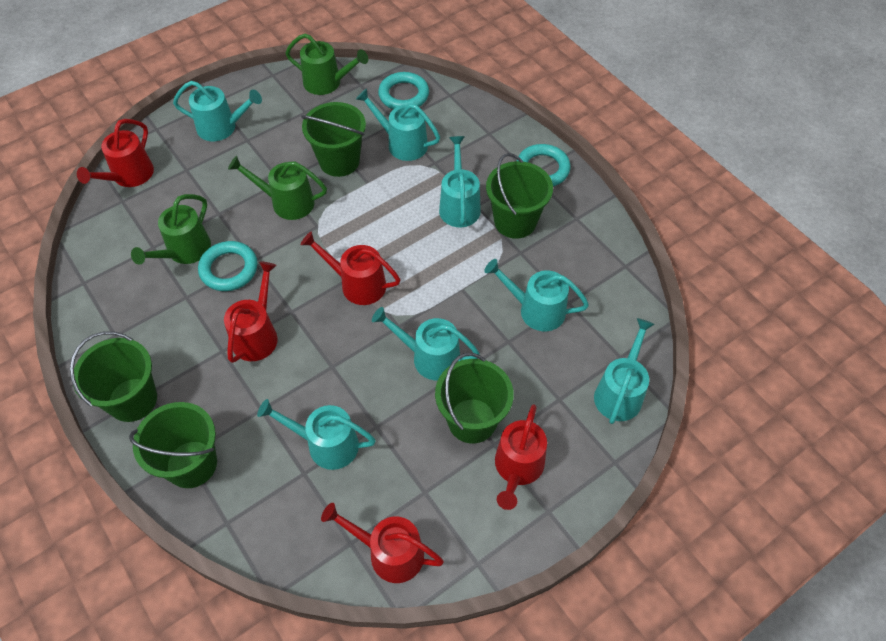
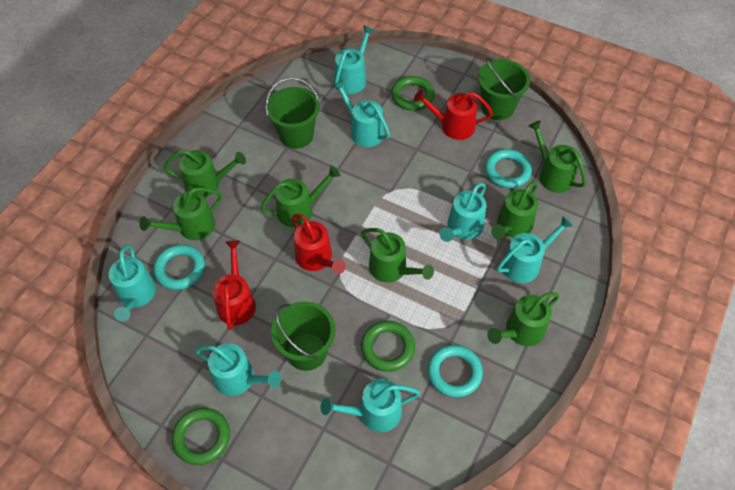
green bucket: 5 -> 3
green ring: 0 -> 3
green watering can: 3 -> 7
red watering can: 5 -> 3

